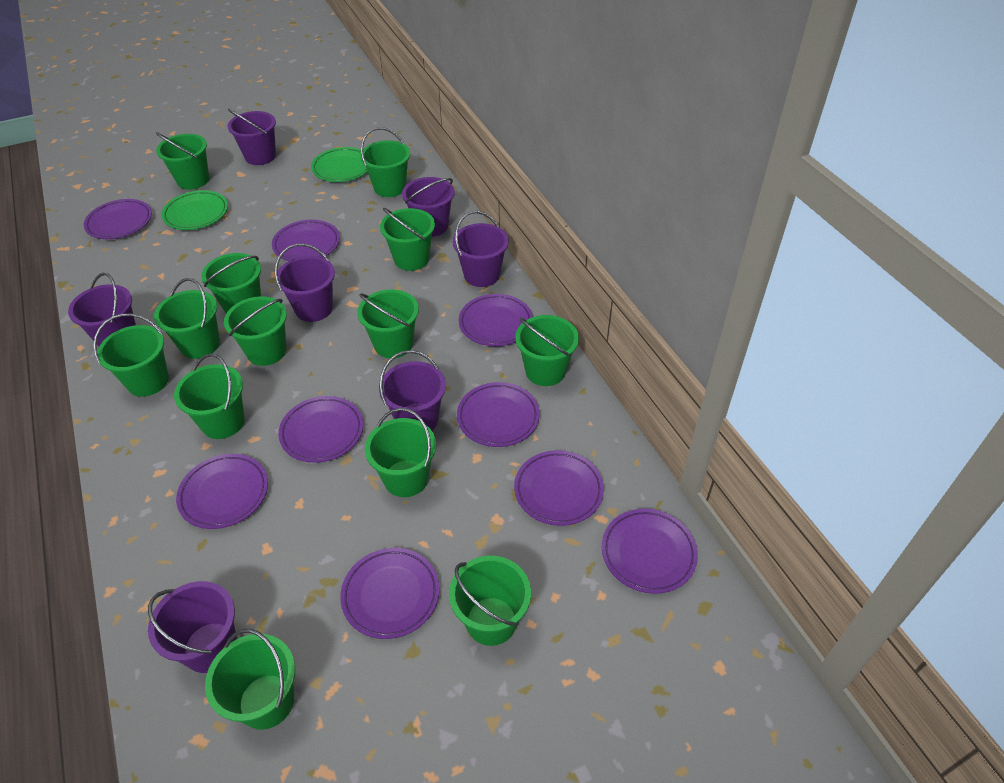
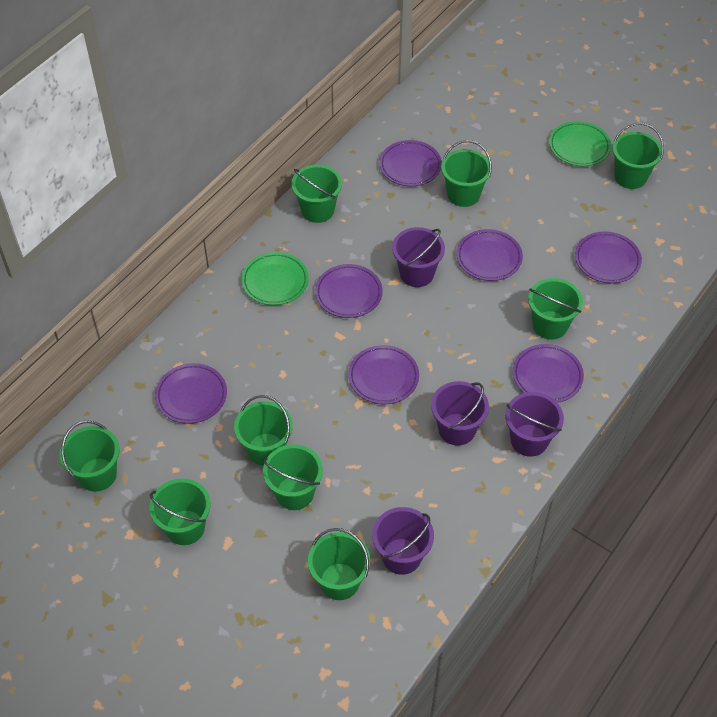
green bucket: 13 -> 9
purple bucket: 7 -> 4
purple plate: 9 -> 7

